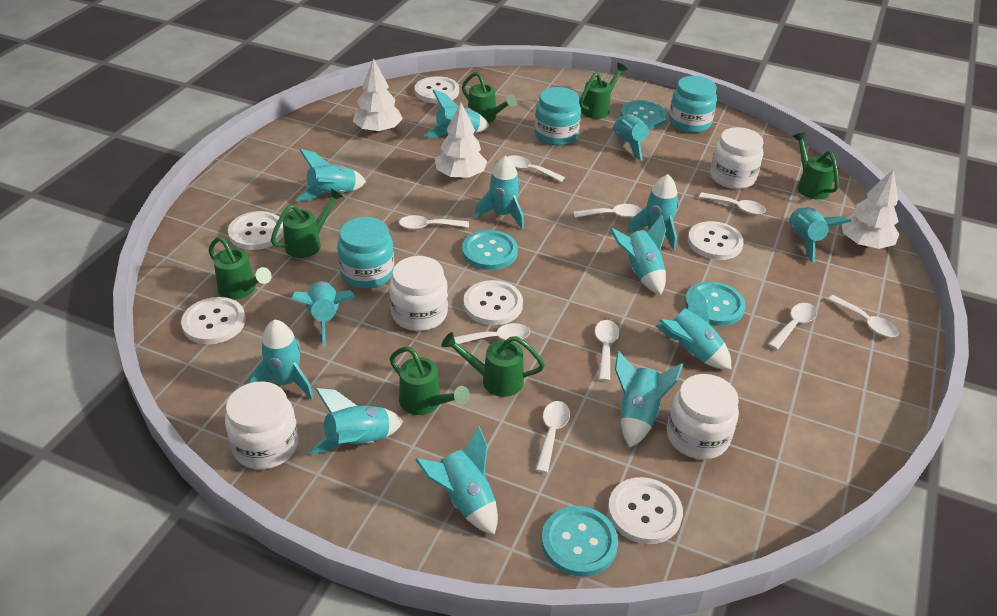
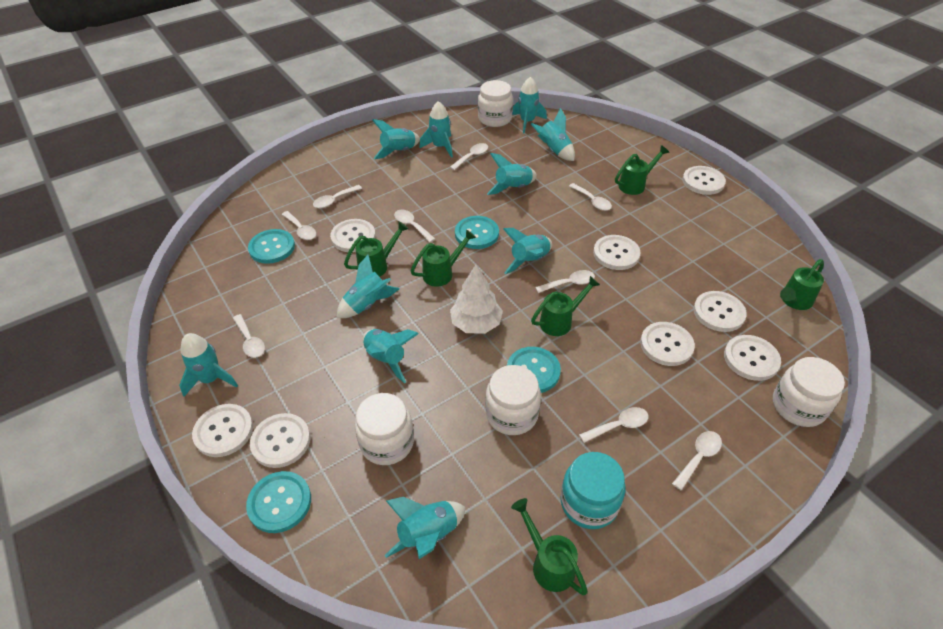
green watering can: 7 -> 6
turquoise jar: 3 -> 1
turquoise rocket: 13 -> 10
white button: 6 -> 8
white tree: 3 -> 1

